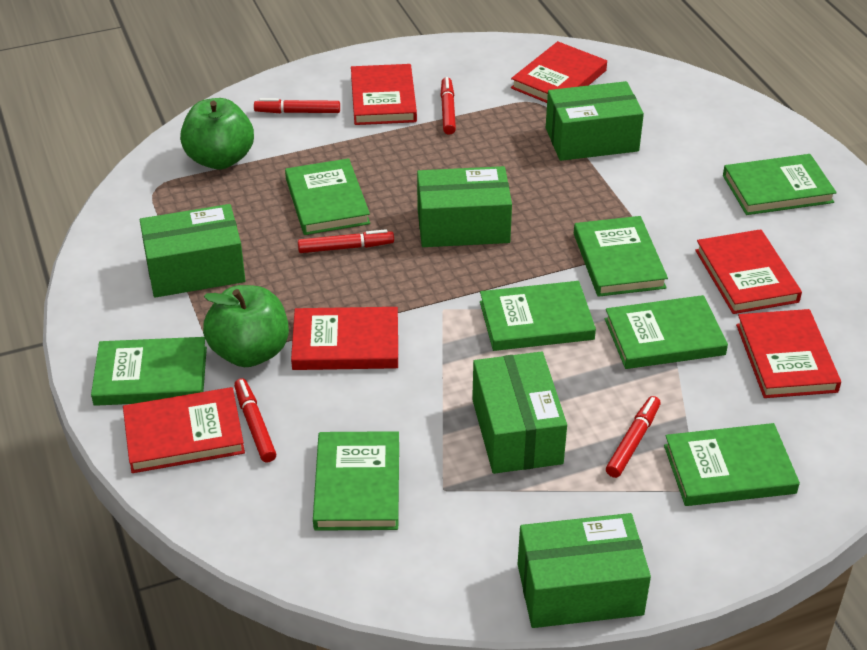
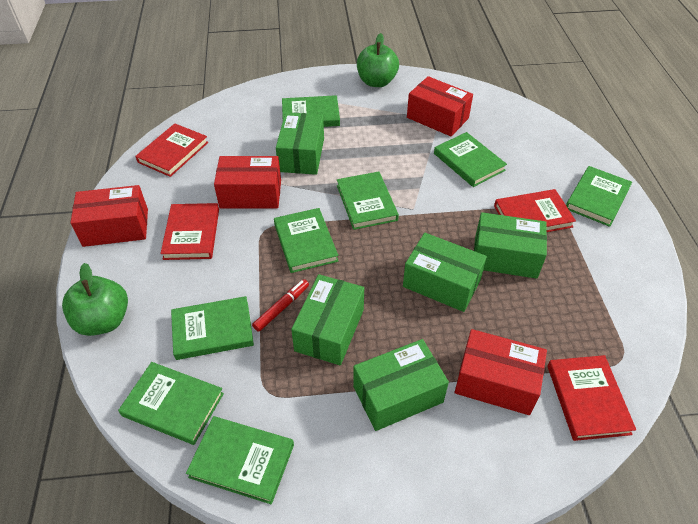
red book: 6 -> 4
red box: 0 -> 4
red marker: 5 -> 1

